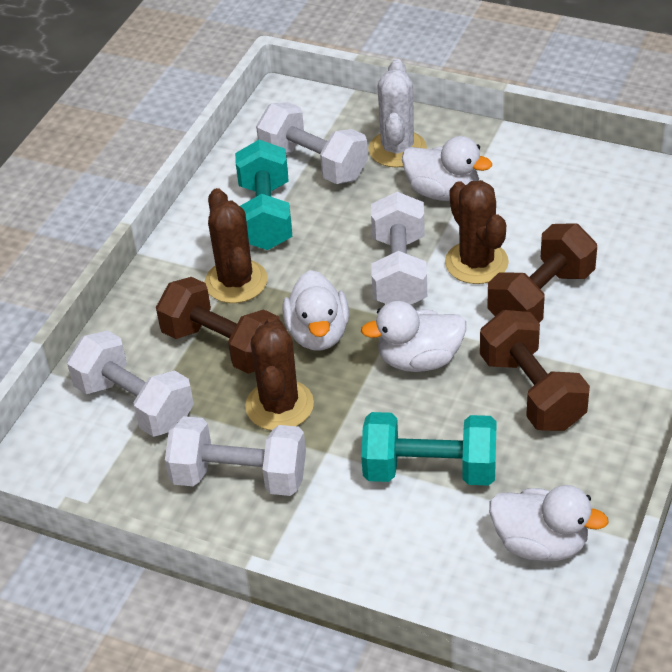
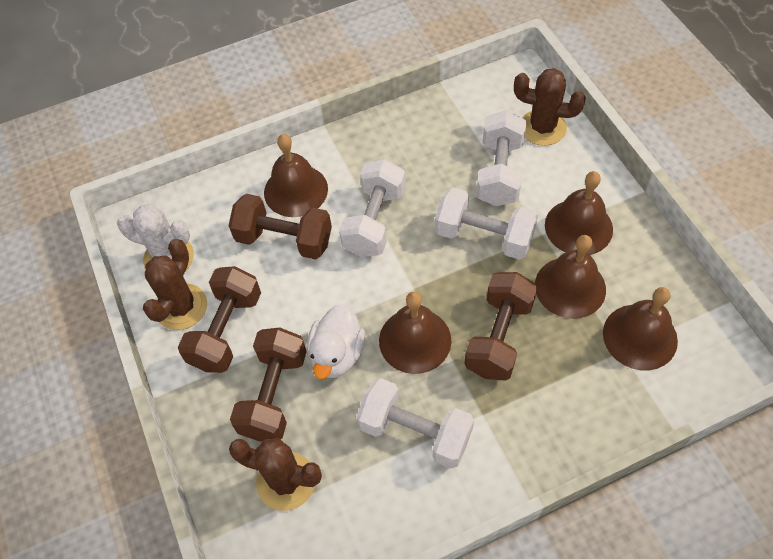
brown bell: 0 -> 5
brown dumbbell: 3 -> 4
turquoise dumbbell: 2 -> 0
white duck: 4 -> 1

